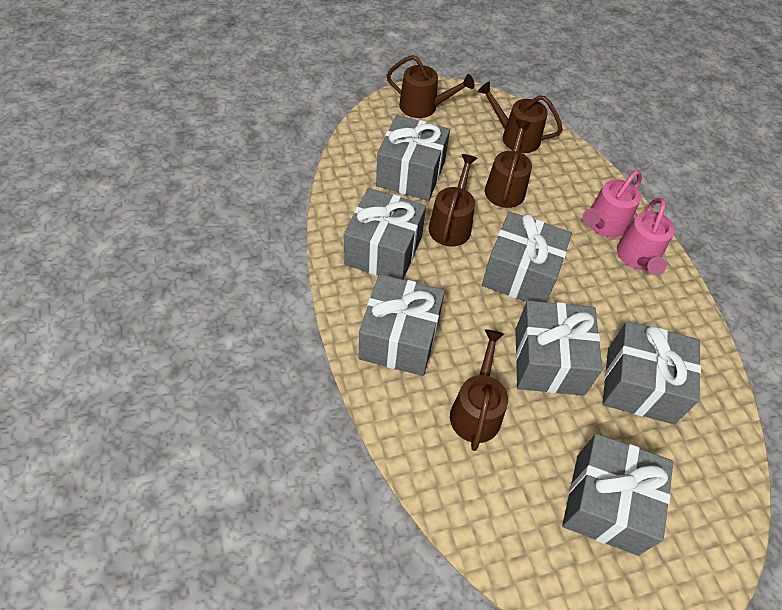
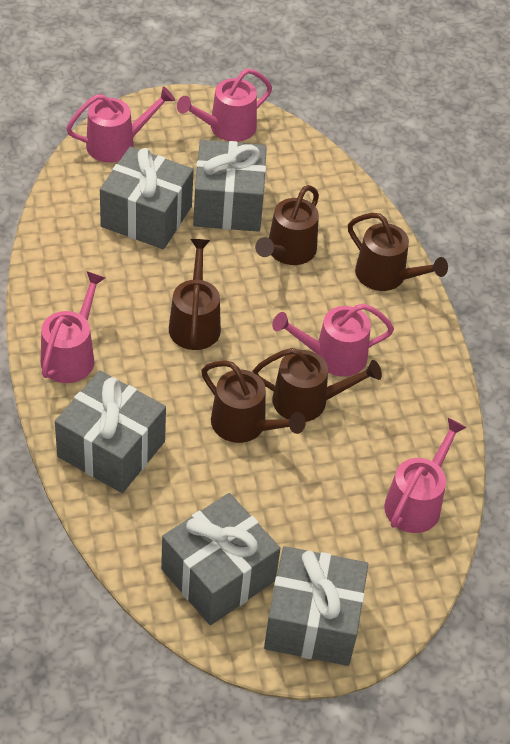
grey gift: 7 -> 5
pink watering can: 2 -> 5

